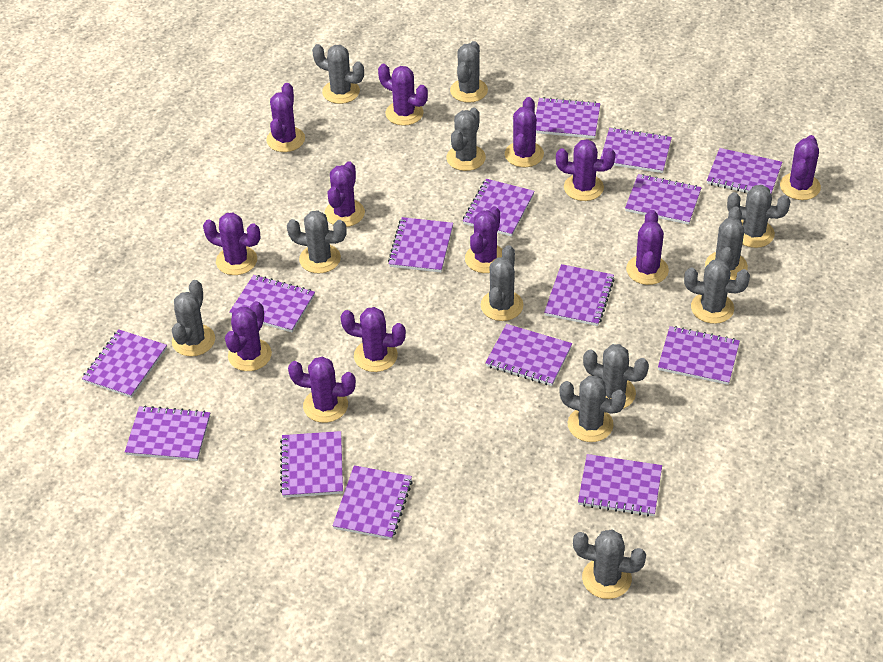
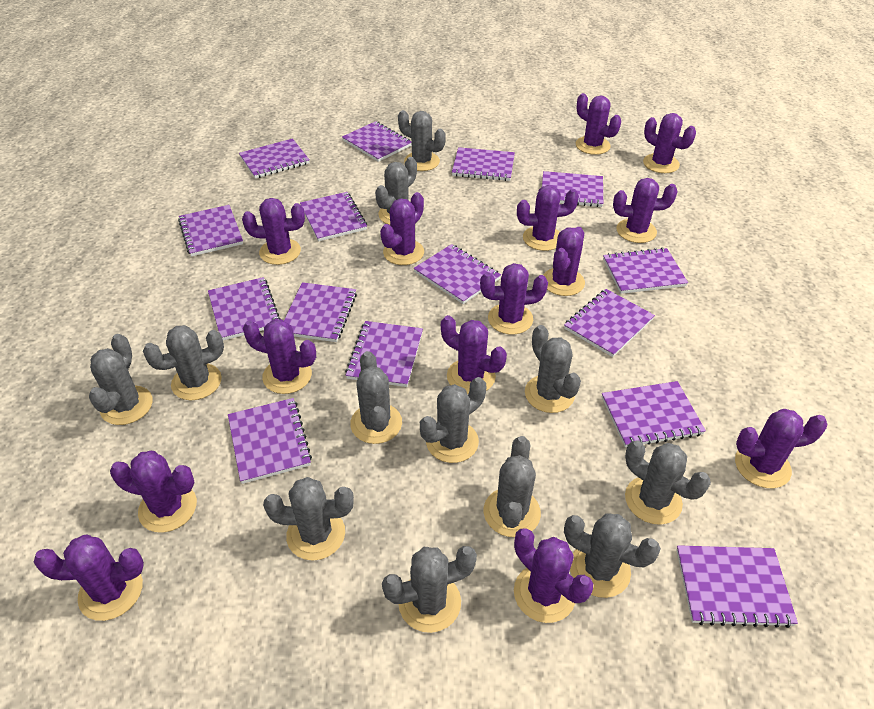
purple cactus: 12 -> 14

